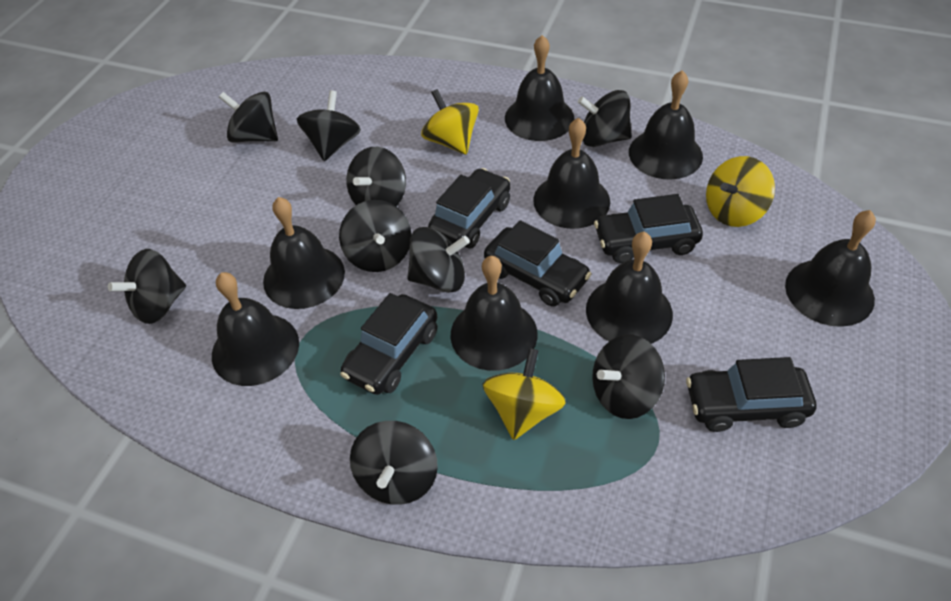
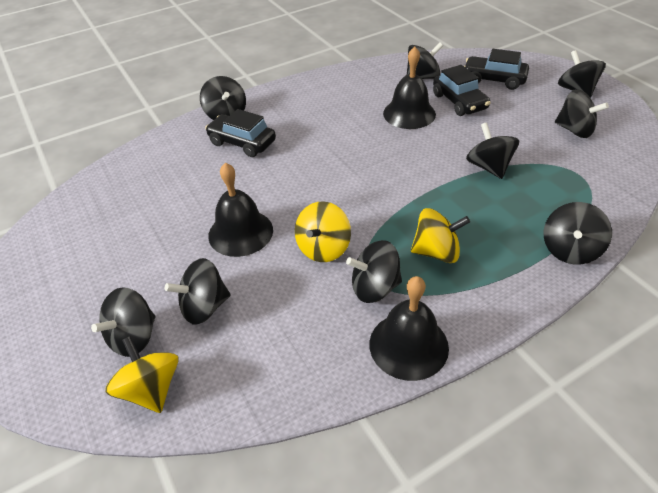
black bell: 8 -> 3
black car: 5 -> 3

